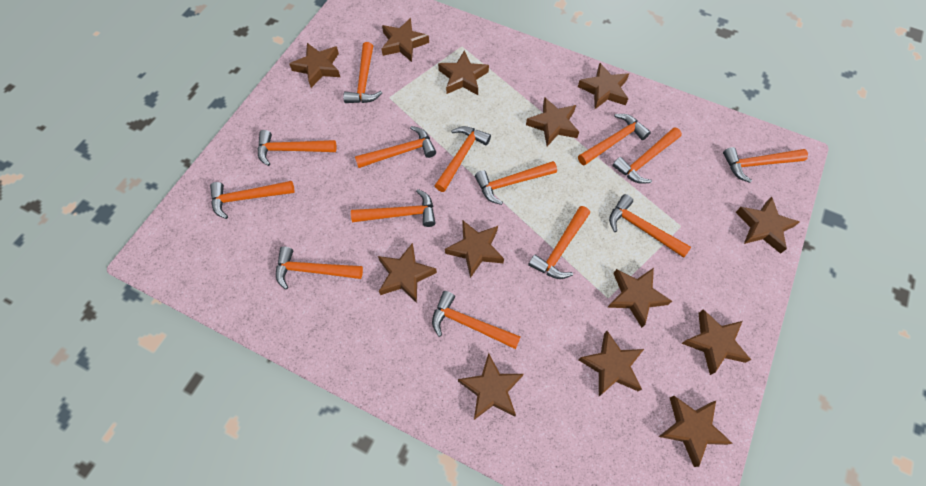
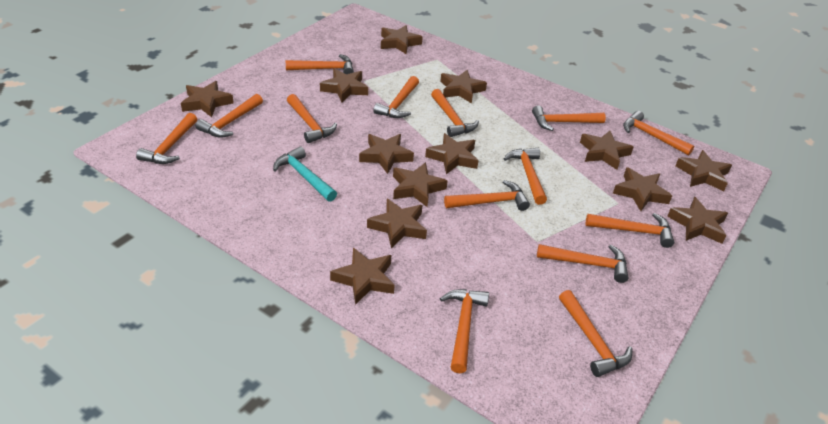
turquoise hammer: 0 -> 1

